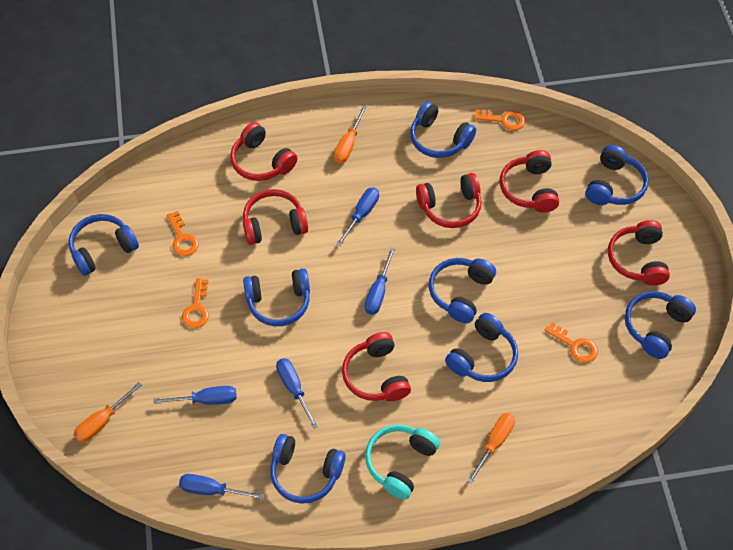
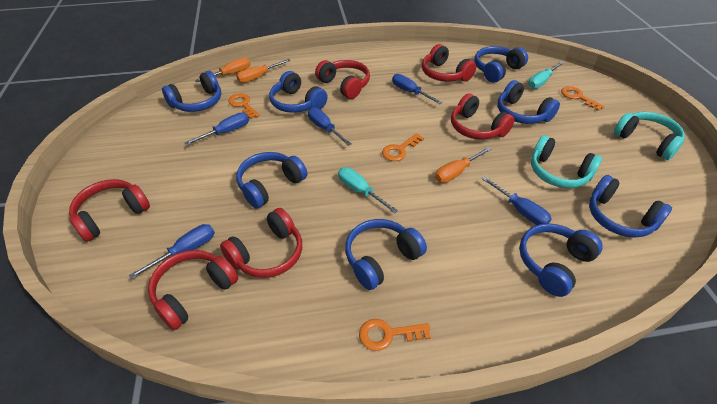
turquoise headphones: 1 -> 2
turquoise screwdriver: 0 -> 2

